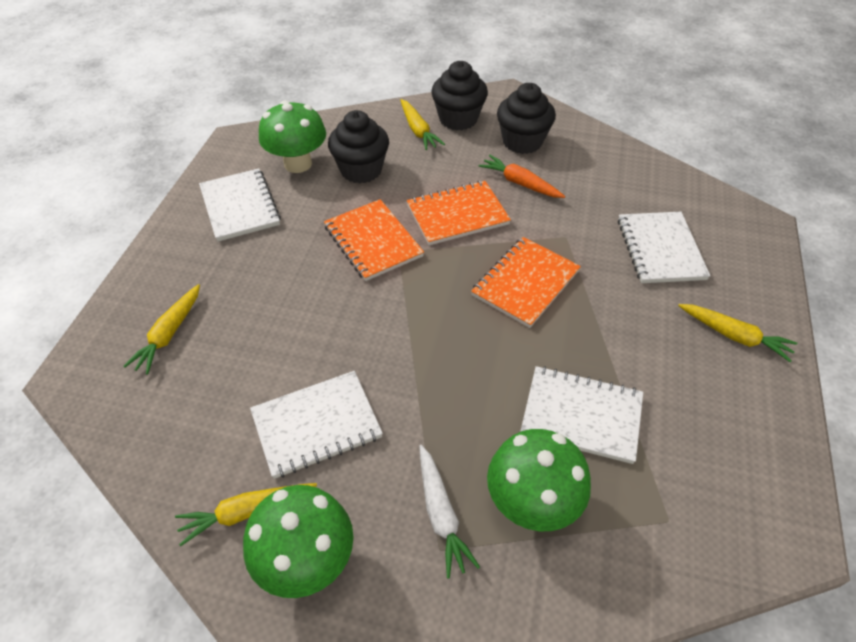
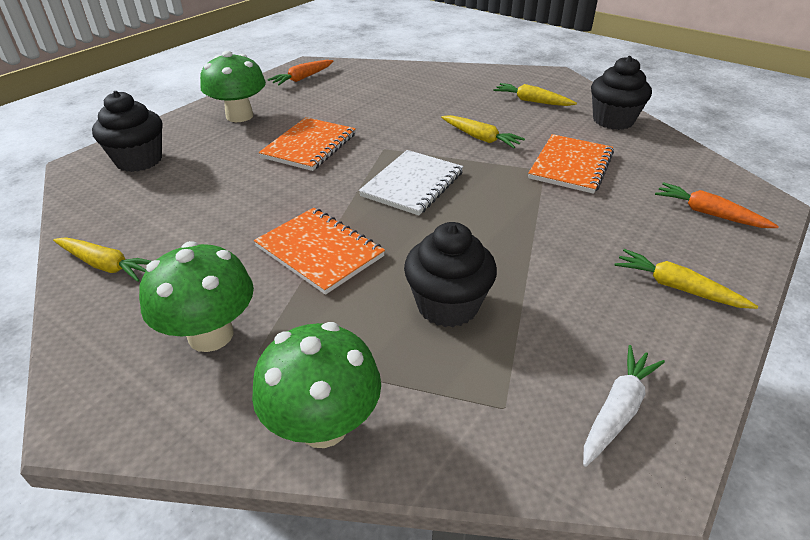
orange carrot: 1 -> 2
white notebook: 4 -> 1

